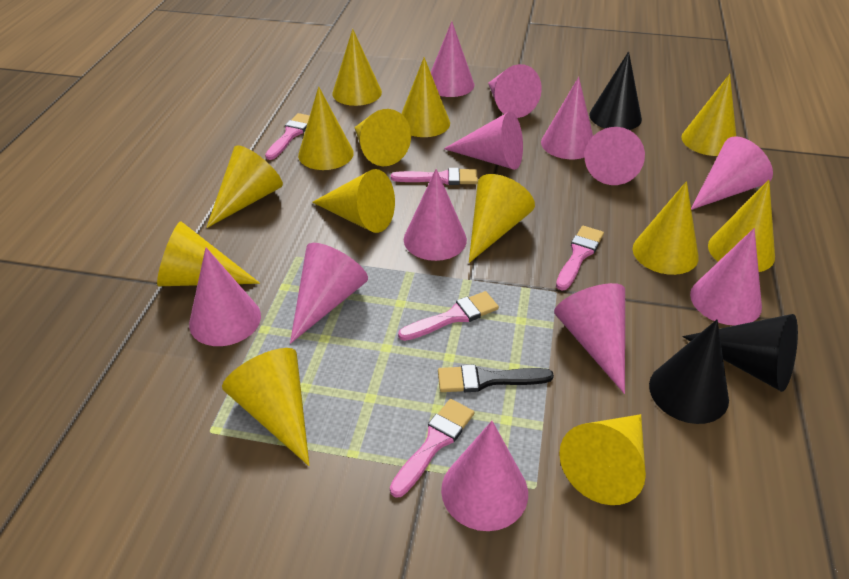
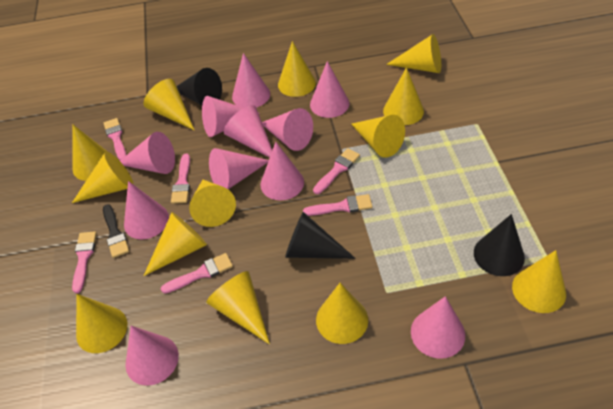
pink brush: 5 -> 6
pink cone: 12 -> 11

